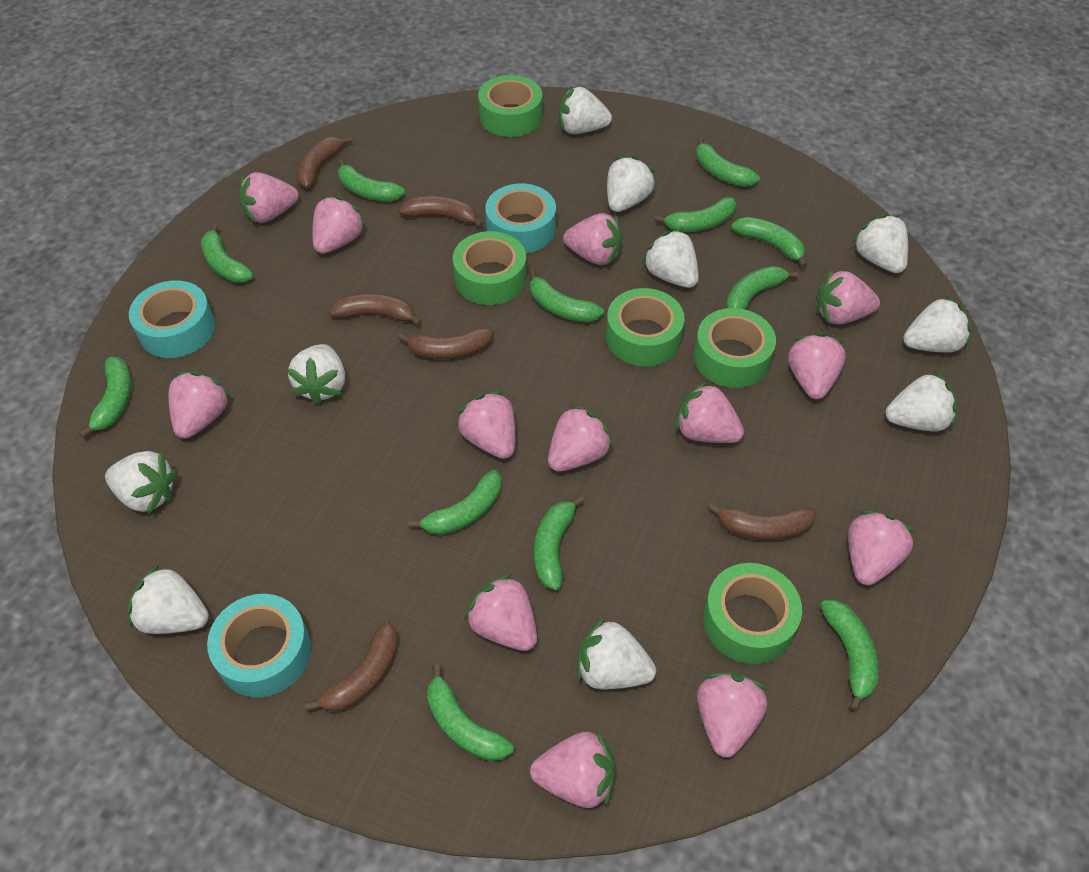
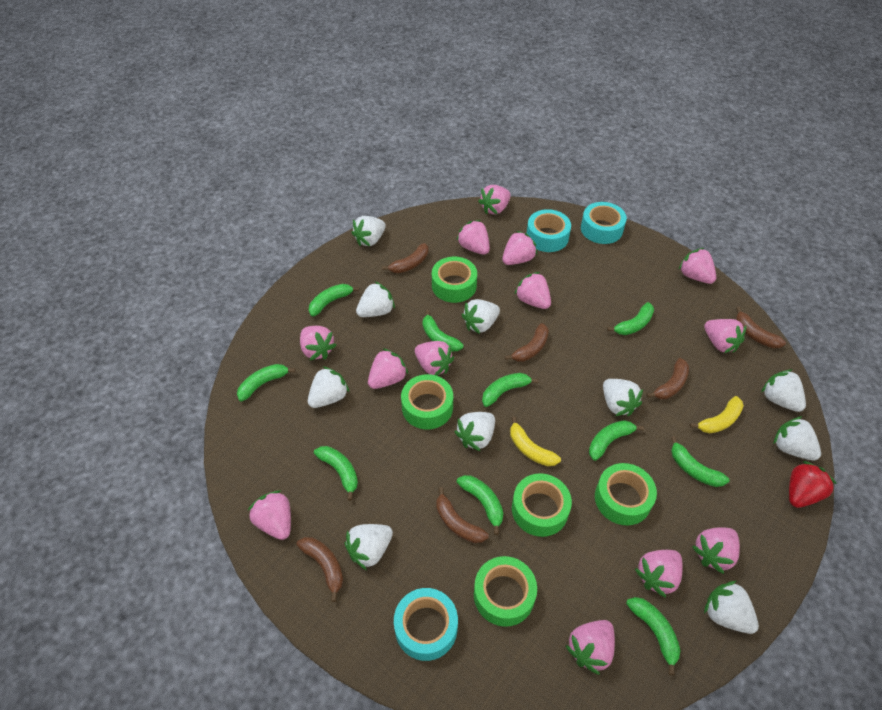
green banana: 12 -> 10
red strawberry: 0 -> 1
yellow banana: 0 -> 2

